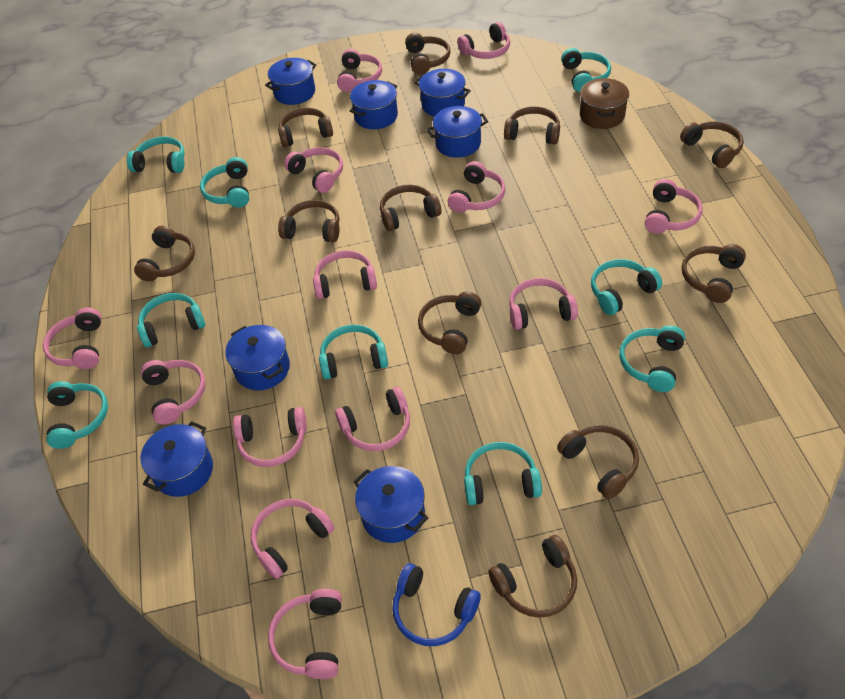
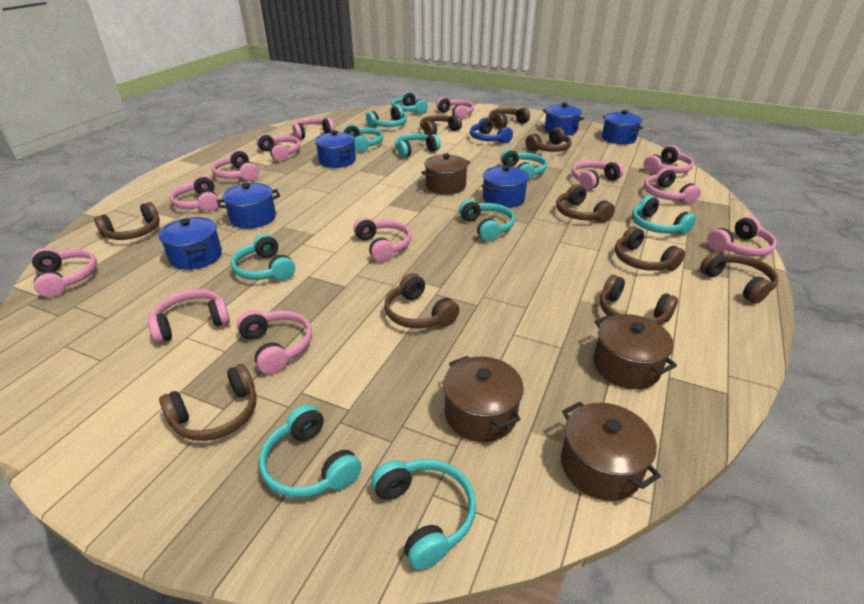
blue pot: 7 -> 6
brown headphones: 11 -> 10
brown pot: 1 -> 4
turquoise headphones: 9 -> 10

